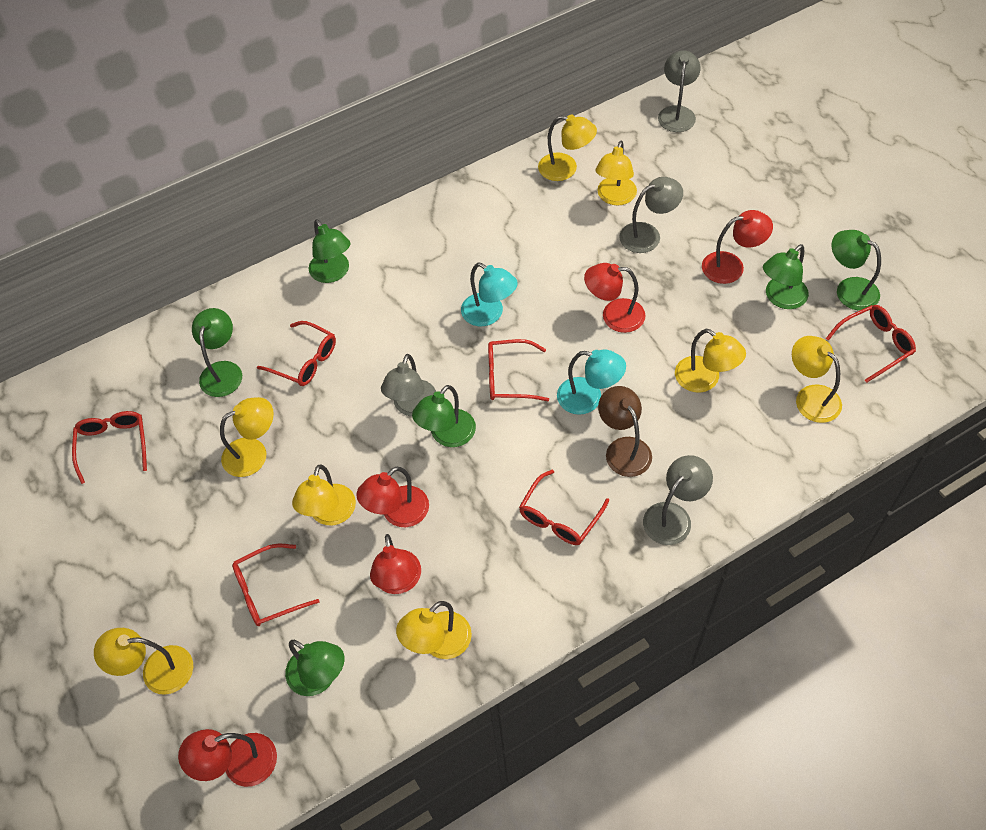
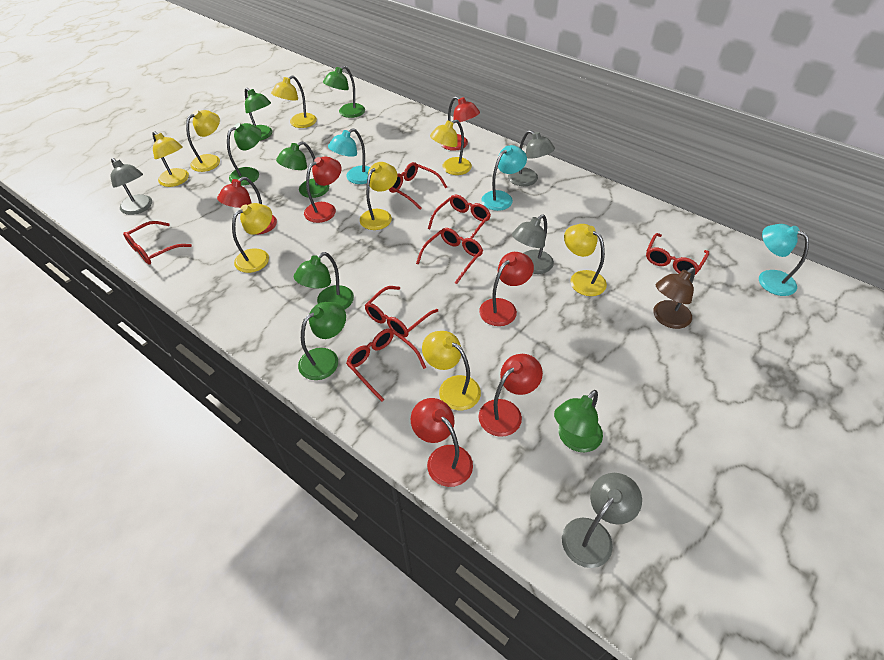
green lamp: 6 -> 7
red glasses: 6 -> 7
red lamp: 5 -> 6
turquoise lamp: 2 -> 3

